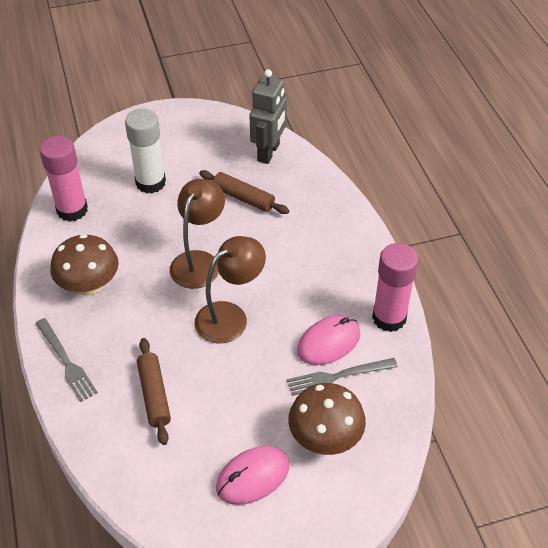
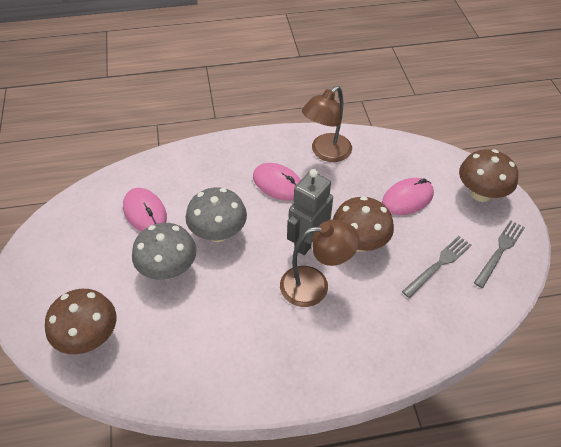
brown mushroom: 2 -> 3
brown rolling pin: 2 -> 0
grey mushroom: 0 -> 2
pink glue stick: 2 -> 0
pink mouse: 2 -> 3
white glue stick: 1 -> 0

